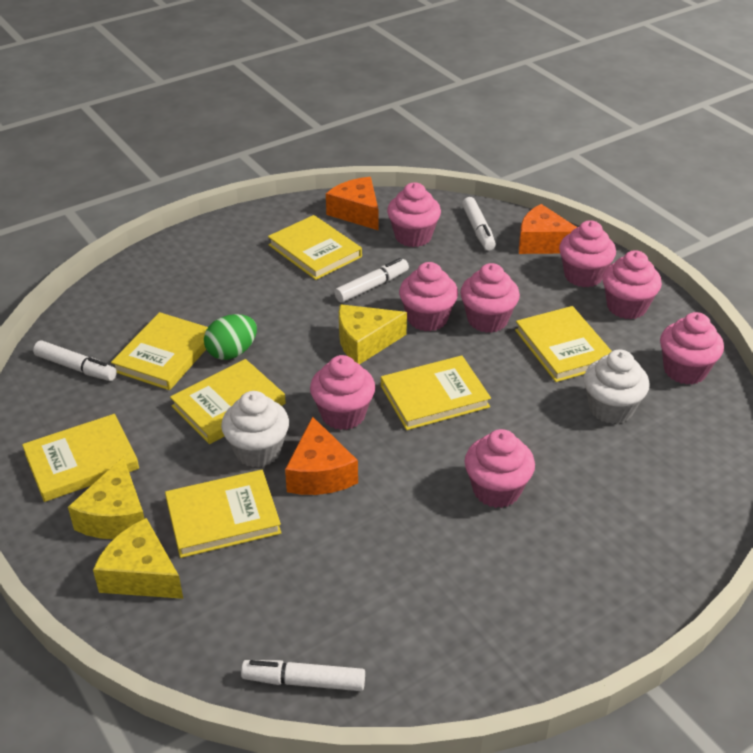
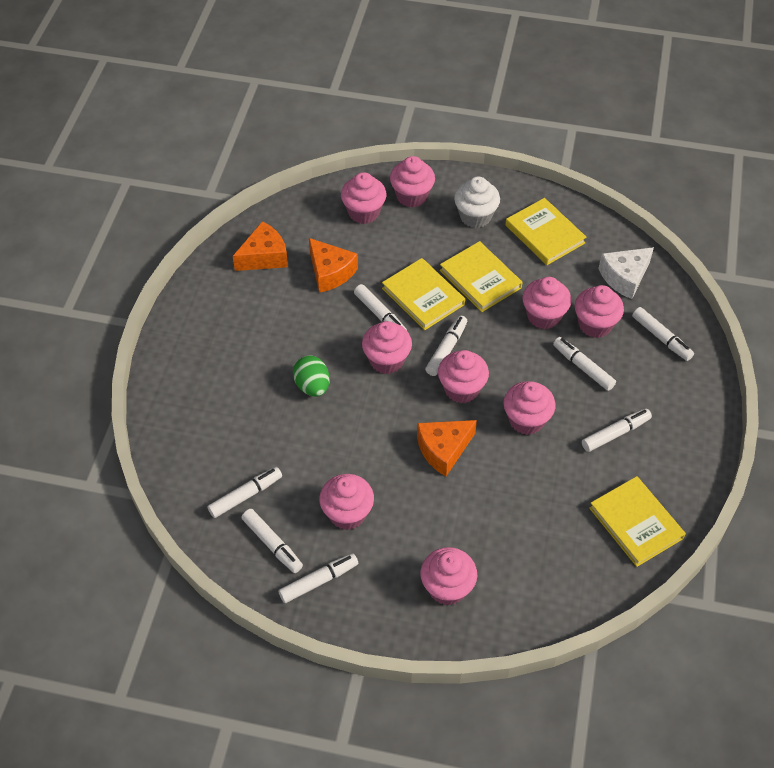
pink cupcake: 8 -> 9
white cheese: 0 -> 1
white cupcake: 2 -> 1
white marker: 4 -> 8
yellow book: 7 -> 4
yellow cheese: 3 -> 0

